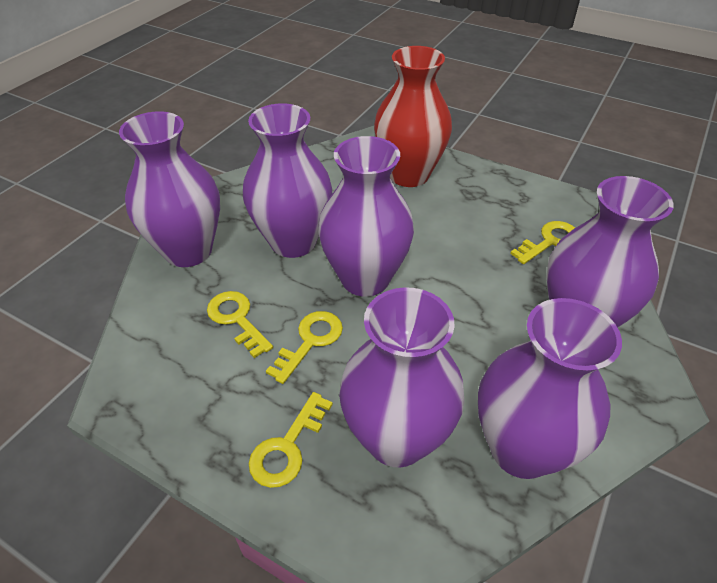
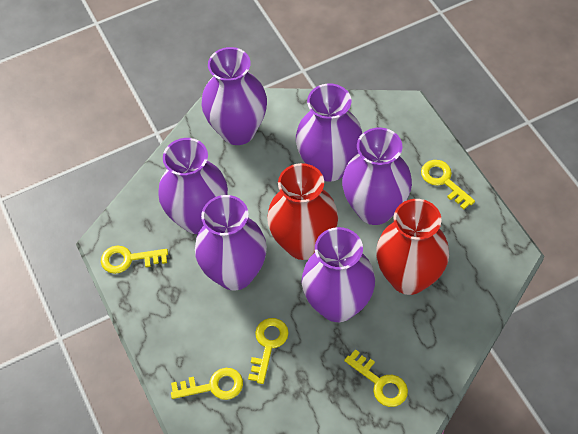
red vase: 1 -> 2
yellow key: 4 -> 5

